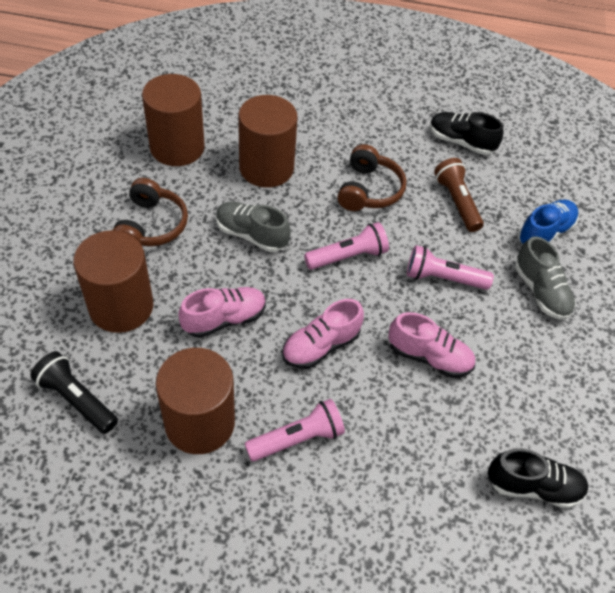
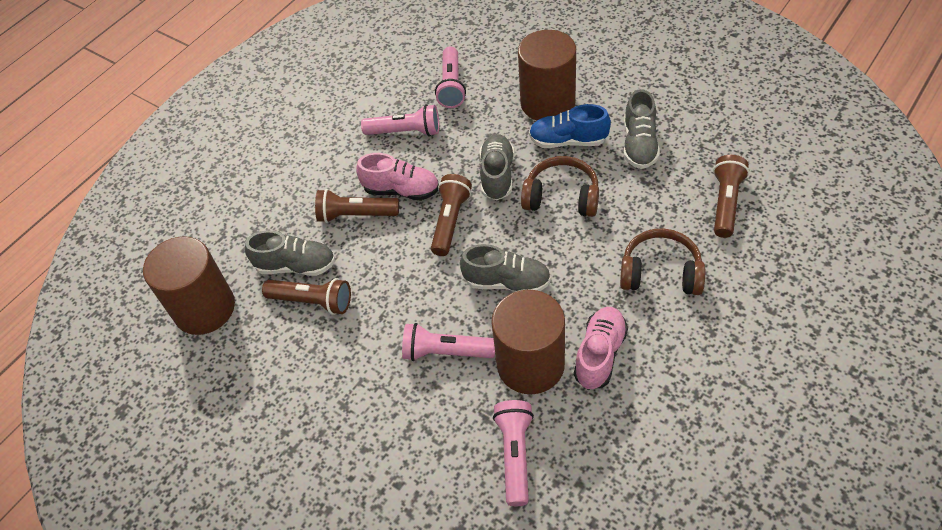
black flashlight: 1 -> 0
black shoe: 2 -> 0
brown cylinder: 4 -> 3
brown flashlight: 1 -> 4
grey shoe: 2 -> 4
pink flashlight: 3 -> 4
pink shoe: 3 -> 2

